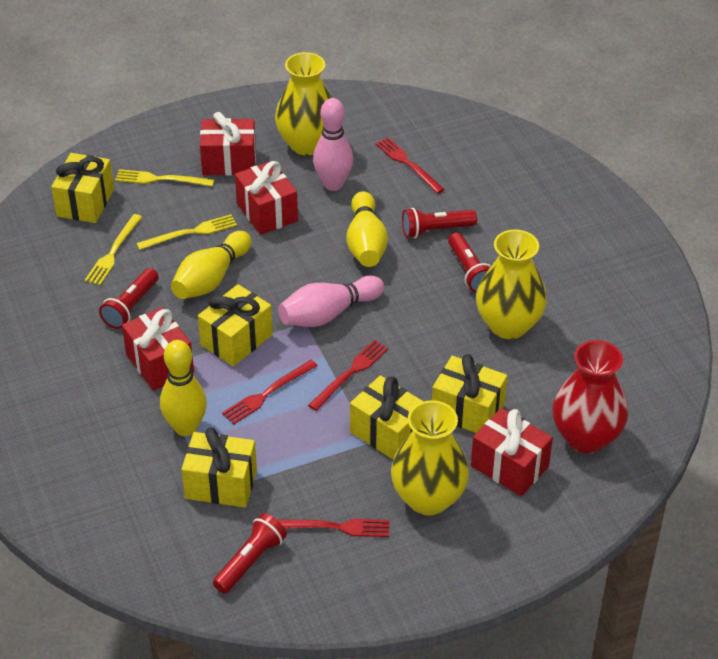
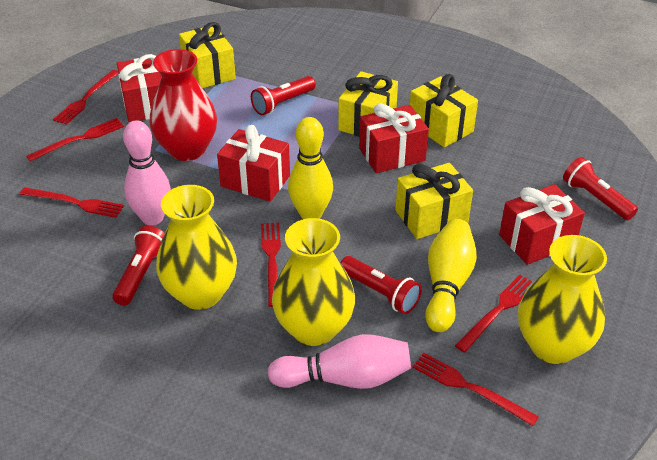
red fork: 4 -> 6
yellow bowling pin: 3 -> 2
yellow fork: 3 -> 0
yellow gift: 5 -> 4

